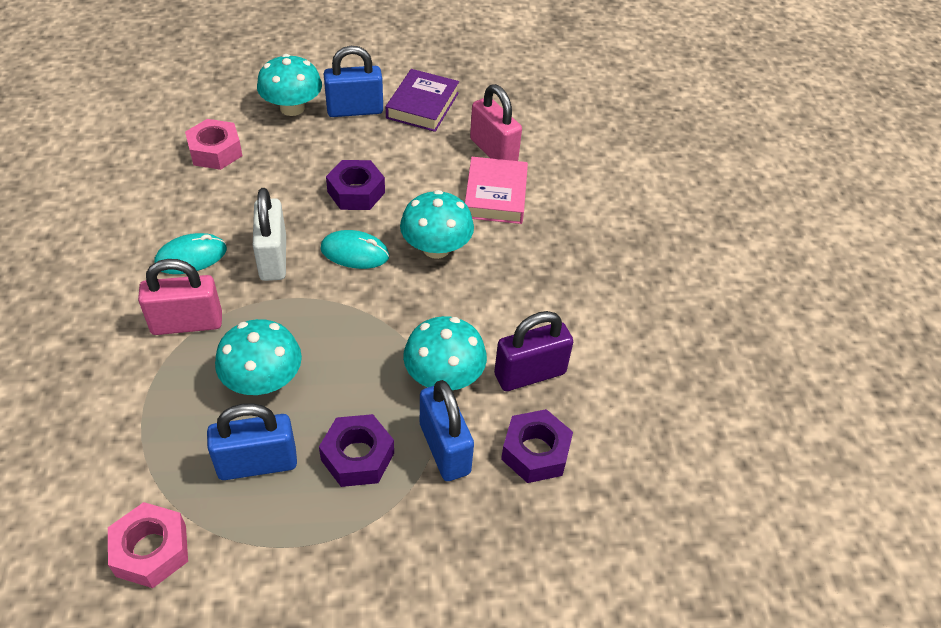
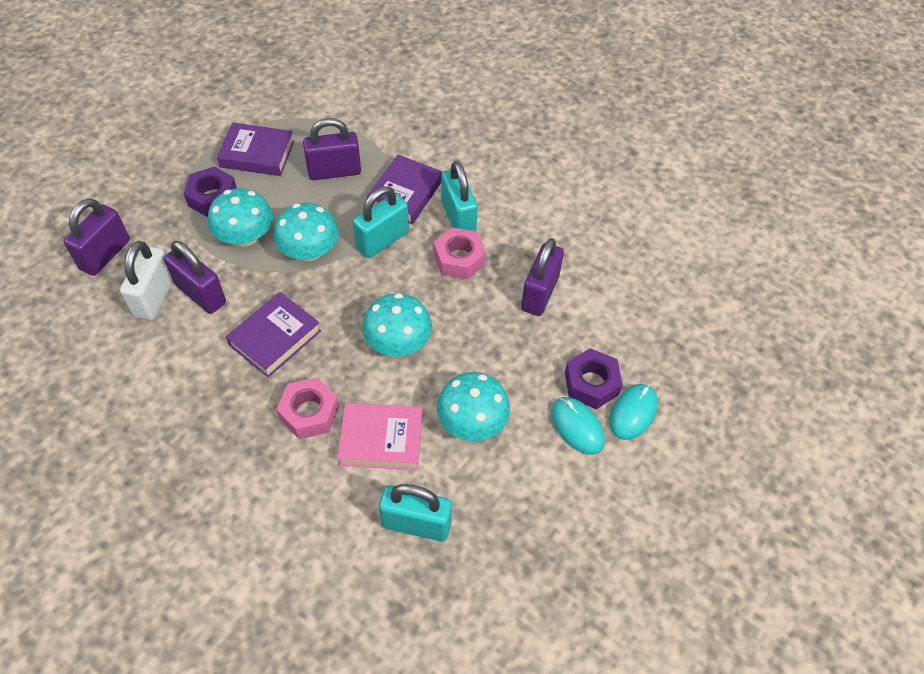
blue padlock: 3 -> 0
pink padlock: 2 -> 0
purple book: 1 -> 3
purple nut: 3 -> 2
purple padlock: 1 -> 4
turquoise padlock: 0 -> 3

